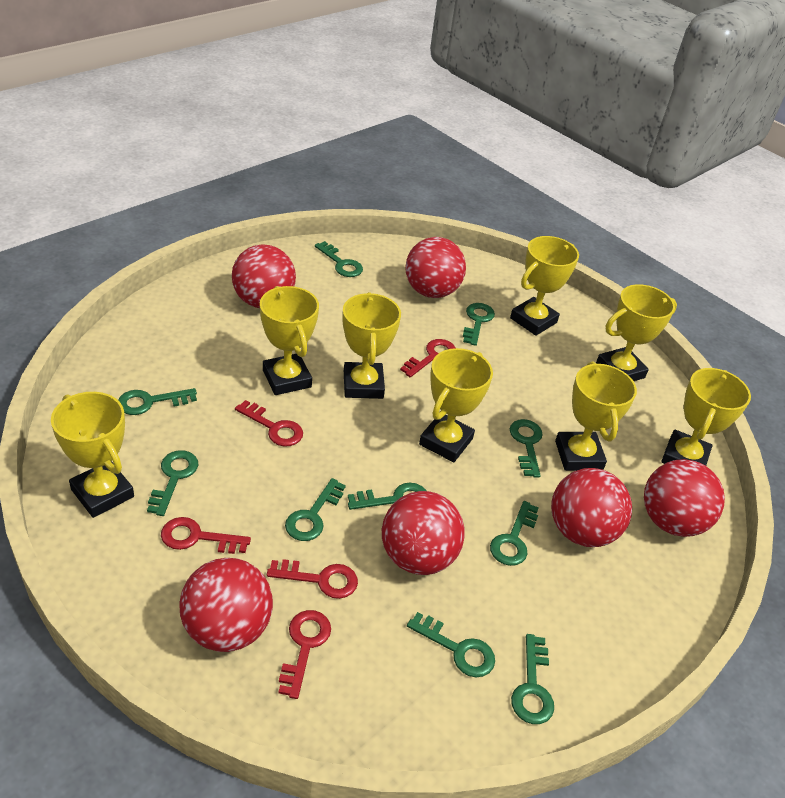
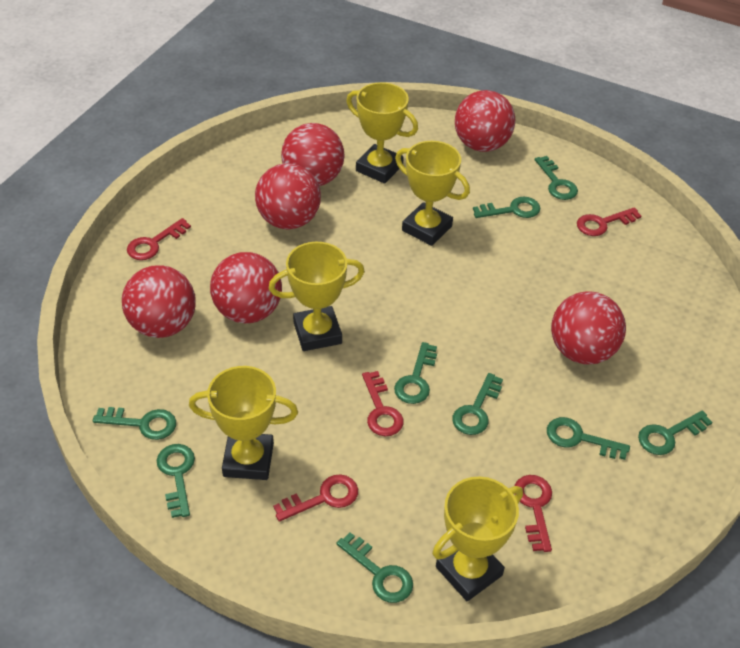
green key: 10 -> 9
yellow trophy: 8 -> 5

